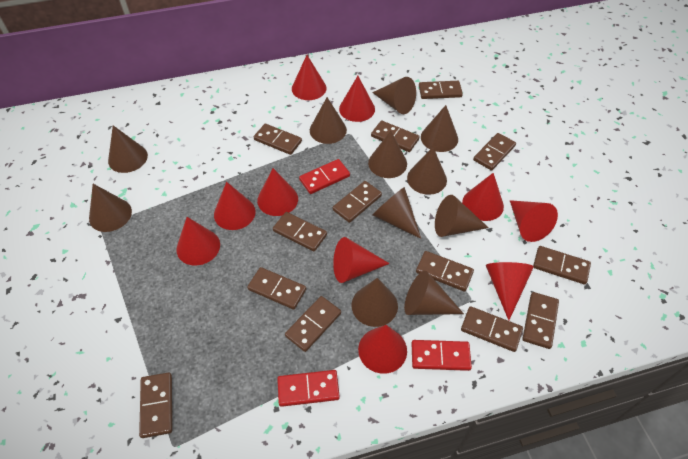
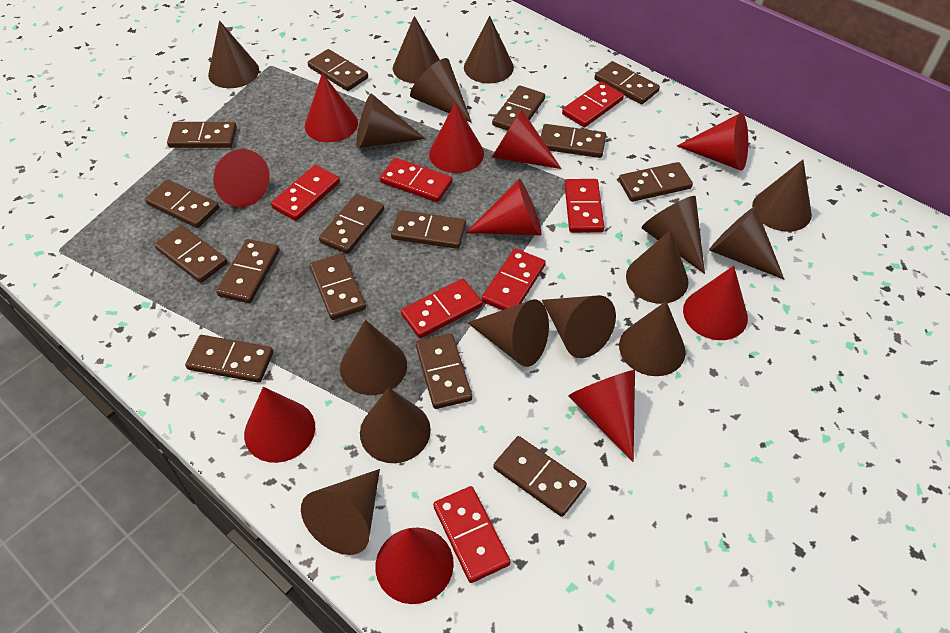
brown cone: 11 -> 15
brown domino: 13 -> 15
red domino: 3 -> 7

